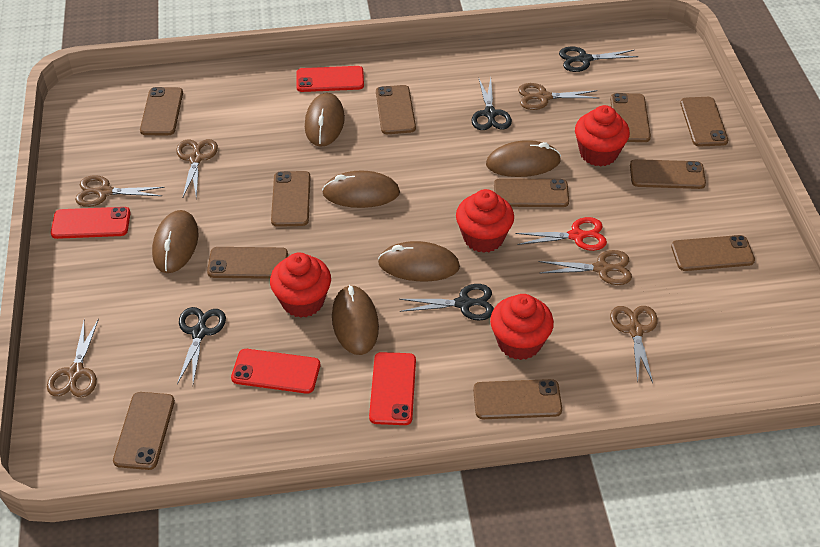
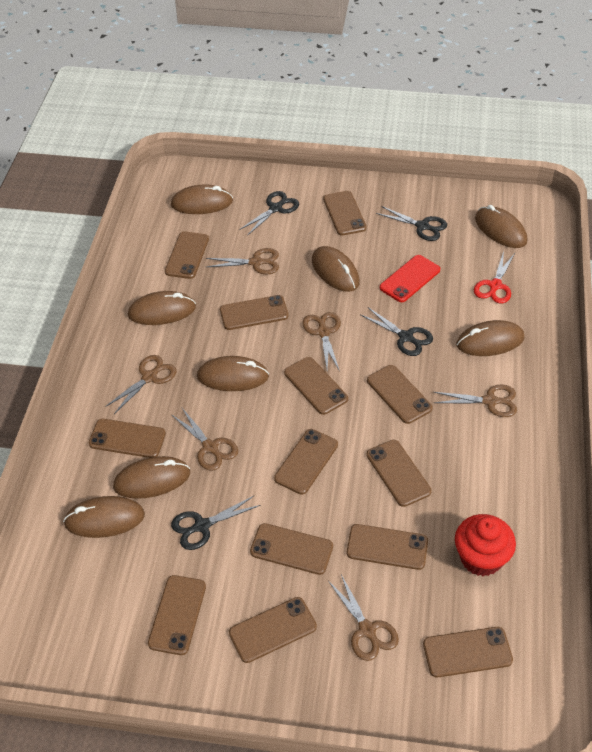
brown mouse: 6 -> 8
brown phone: 11 -> 13
red cupcake: 4 -> 1
red phone: 4 -> 1

